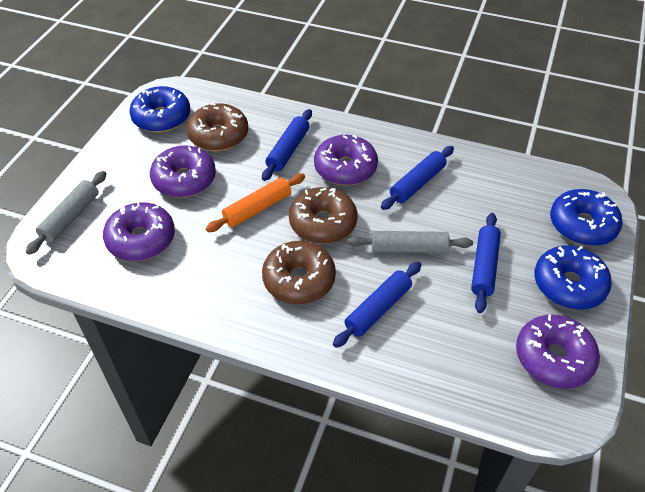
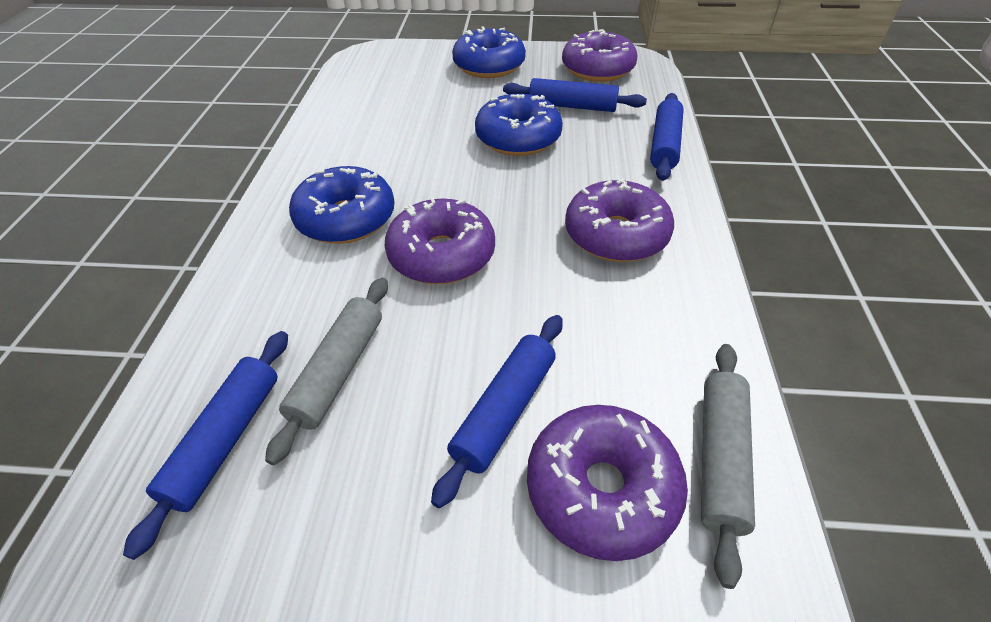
brown donut: 3 -> 0
orange rolling pin: 1 -> 0

